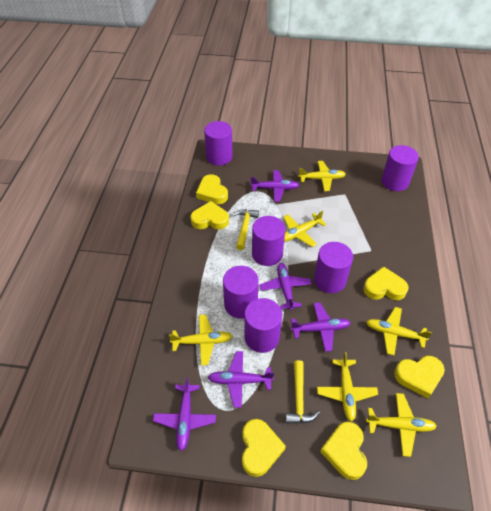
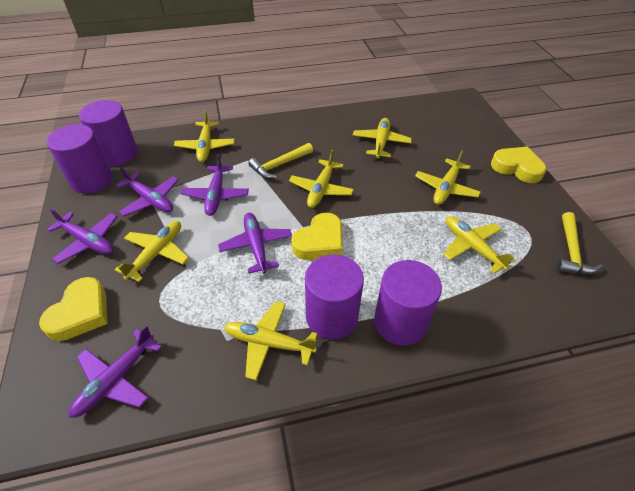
purple cylinder: 6 -> 4
yellow heart: 6 -> 3
yellow plane: 6 -> 7

